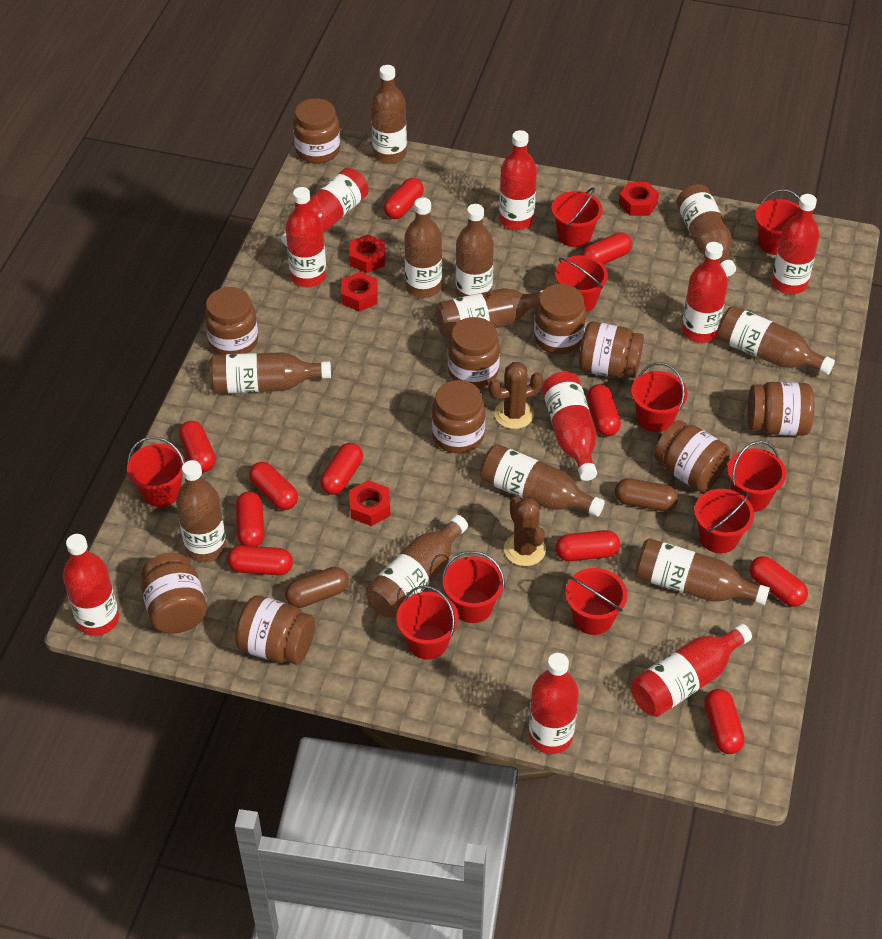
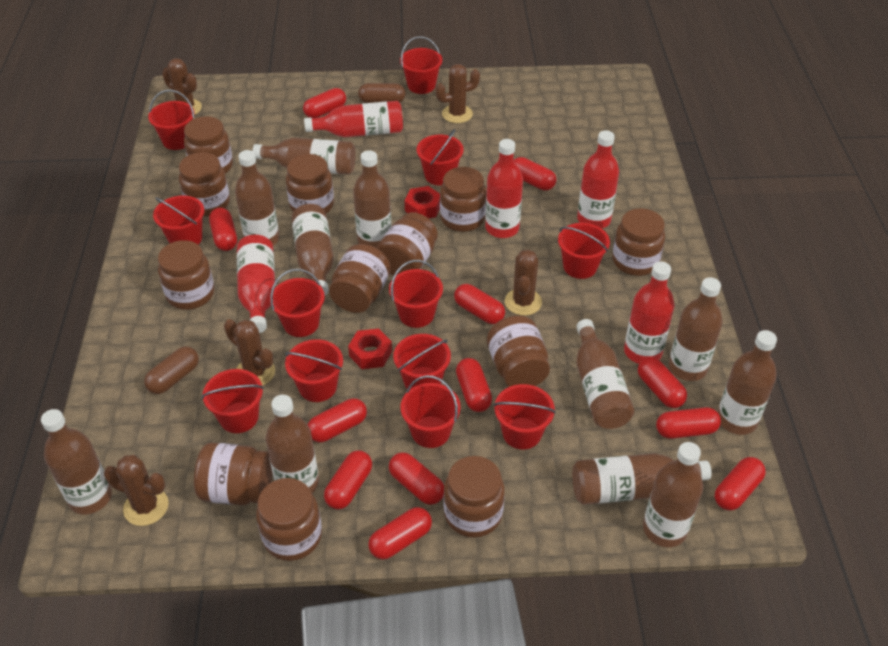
brown cactus: 2 -> 5
brown jar: 10 -> 12
red bottle: 9 -> 5
red bucket: 10 -> 12
red capsule: 11 -> 12
red nut: 4 -> 2

